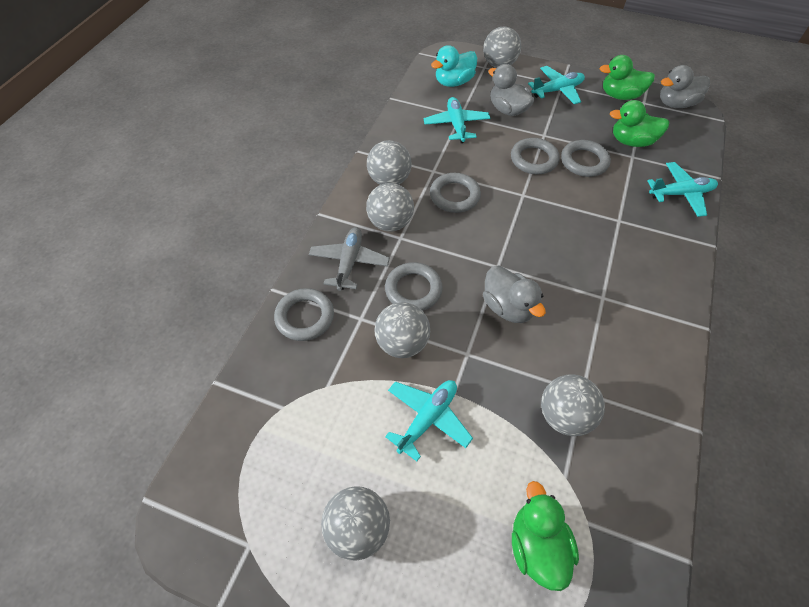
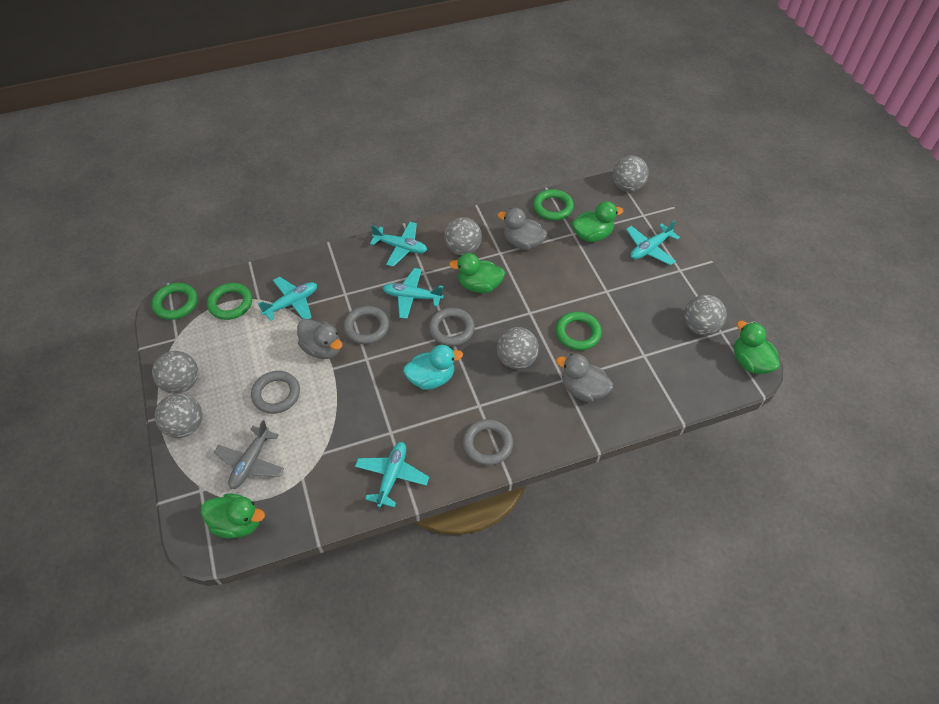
green duck: 3 -> 4
green ring: 0 -> 4
grey ring: 5 -> 4
turquoise plane: 4 -> 5

